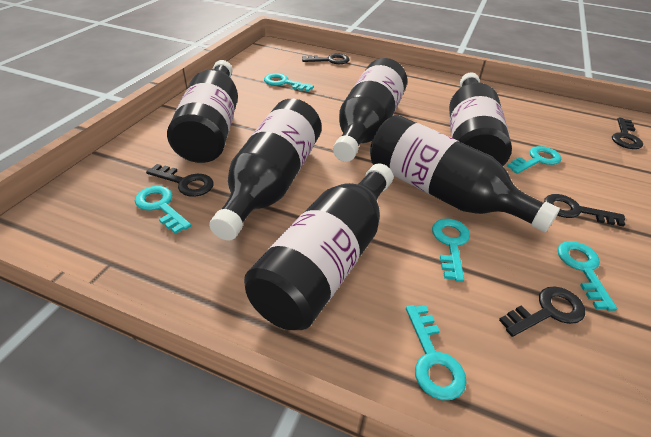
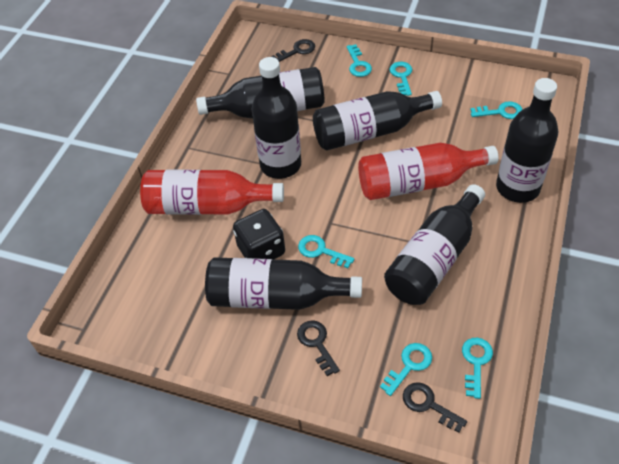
black dice: 0 -> 1
black key: 5 -> 3
red bottle: 0 -> 2

